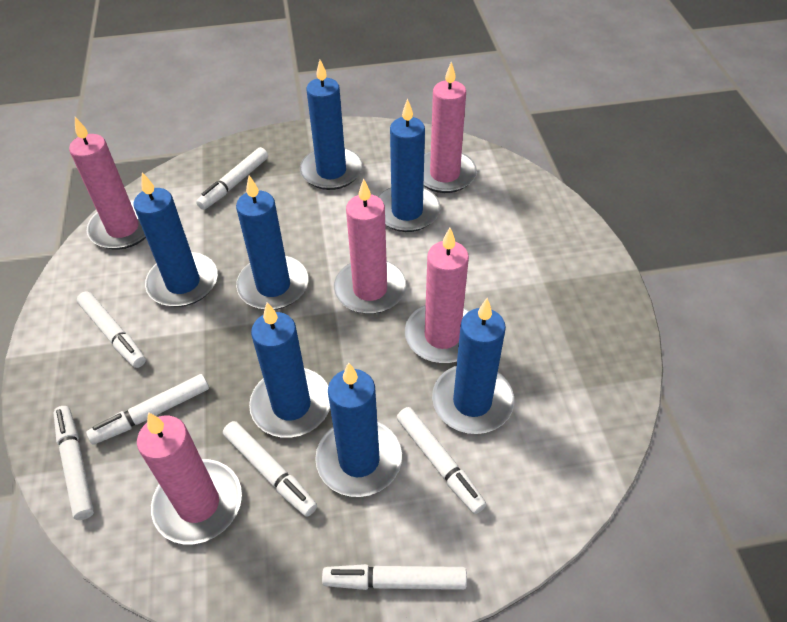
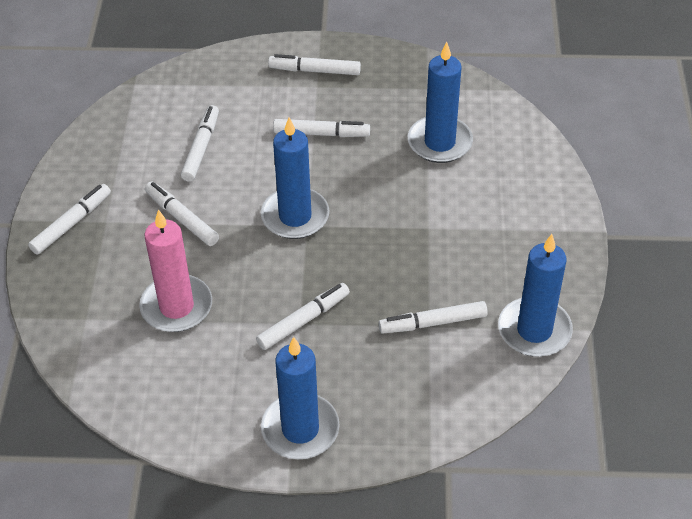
blue candle: 7 -> 4
pink candle: 5 -> 1

